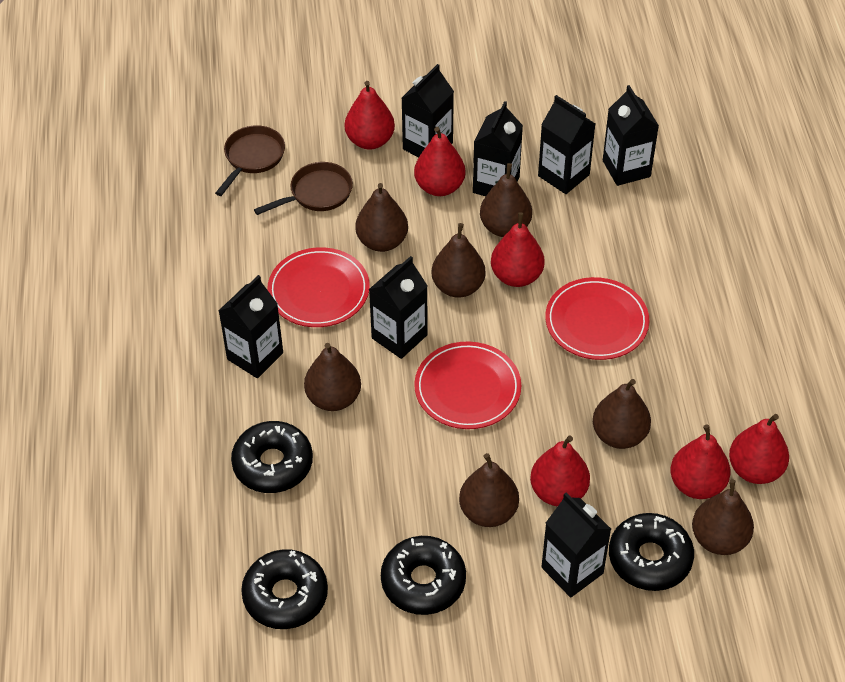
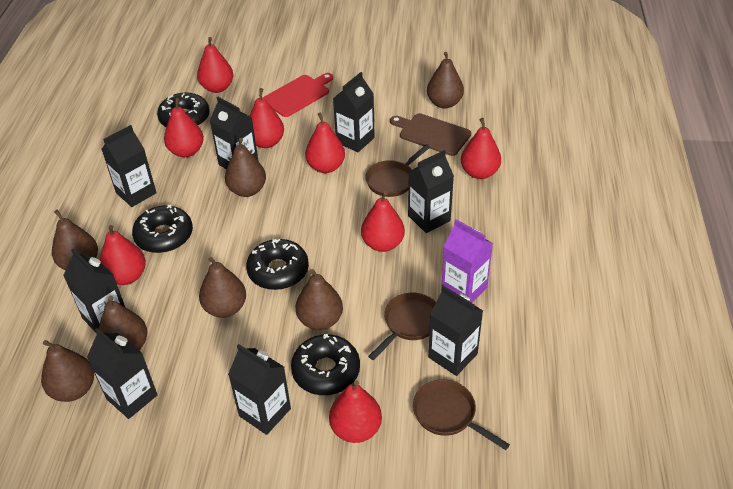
black carton: 7 -> 8
brown cutting board: 0 -> 1
brown pan: 2 -> 3
purple carton: 0 -> 1
red cutting board: 0 -> 1
red pear: 6 -> 8
red plate: 3 -> 0

